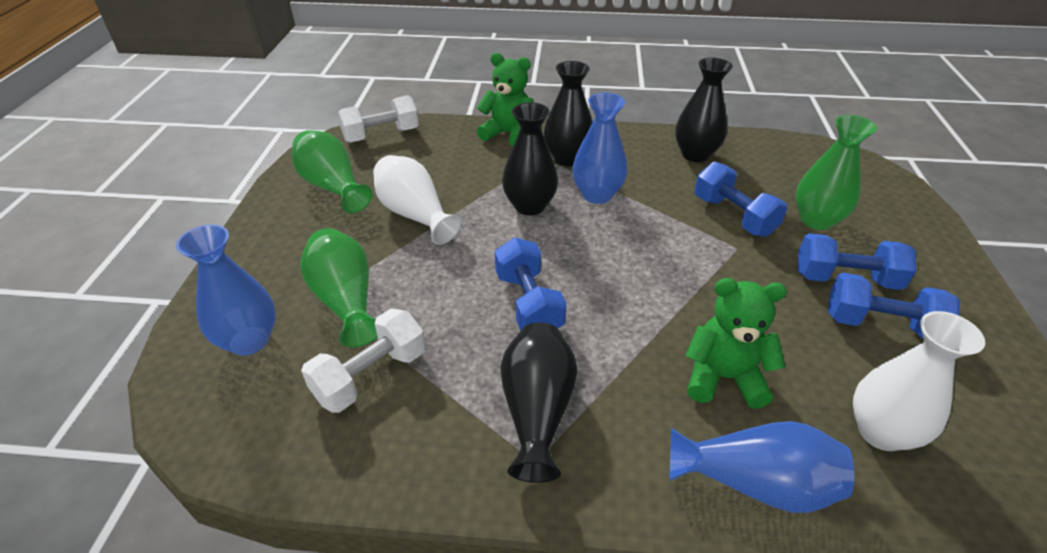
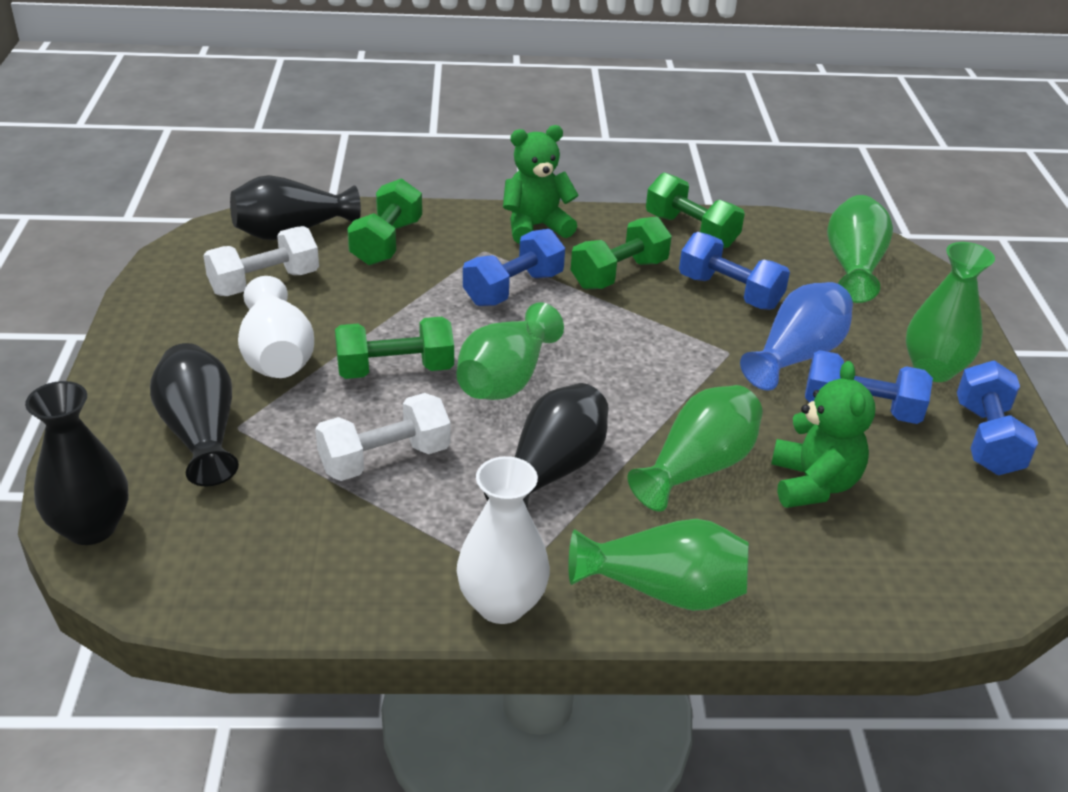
blue vase: 3 -> 1
green dumbbell: 0 -> 4
green vase: 3 -> 5

